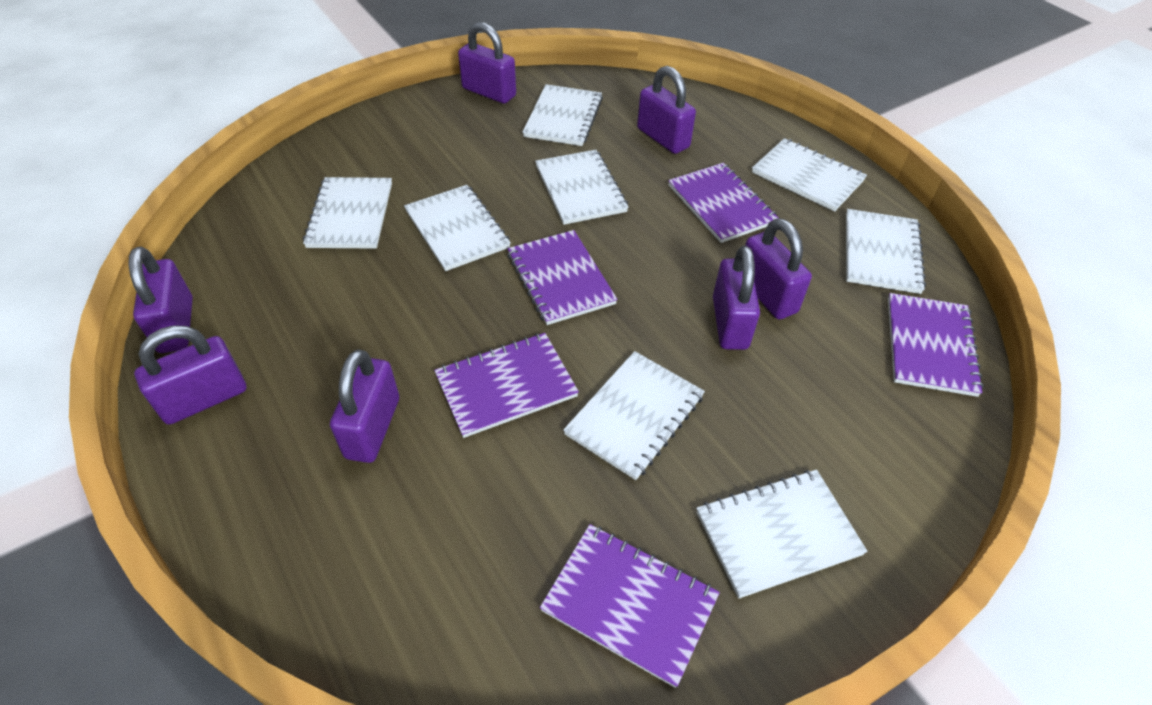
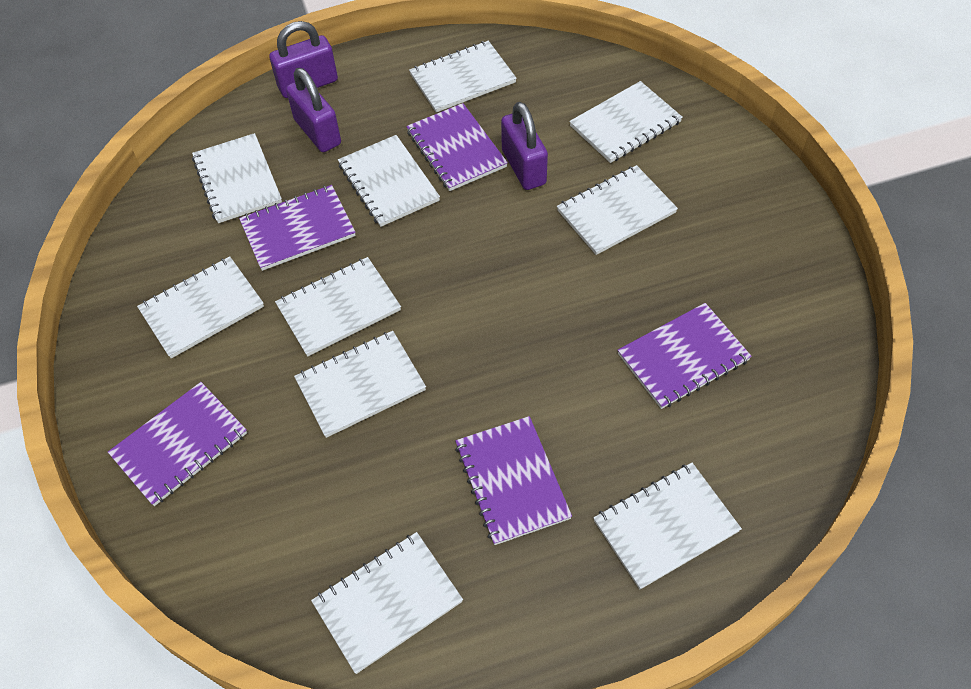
purple padlock: 7 -> 3
white notebook: 8 -> 10

